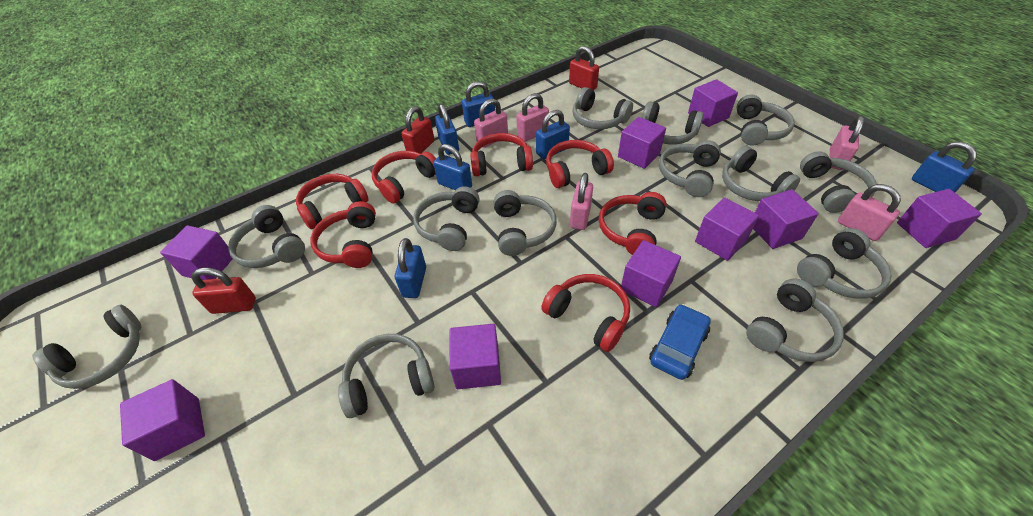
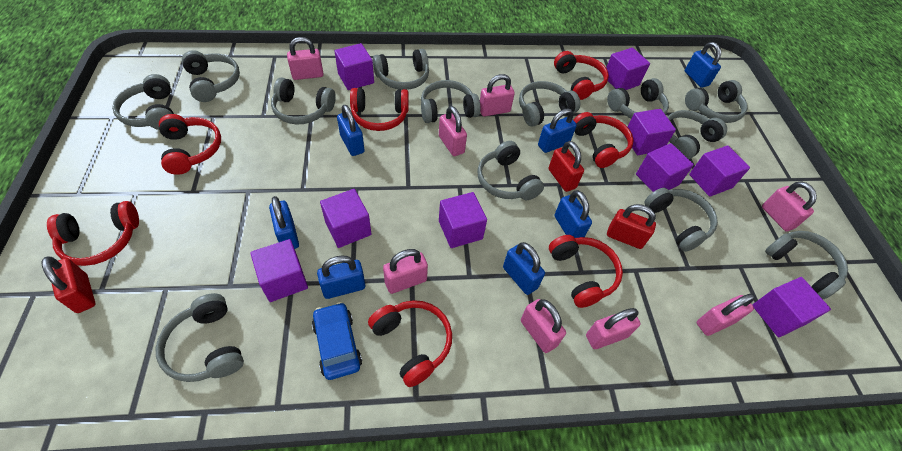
blue padlock: 6 -> 7
pink padlock: 5 -> 8

